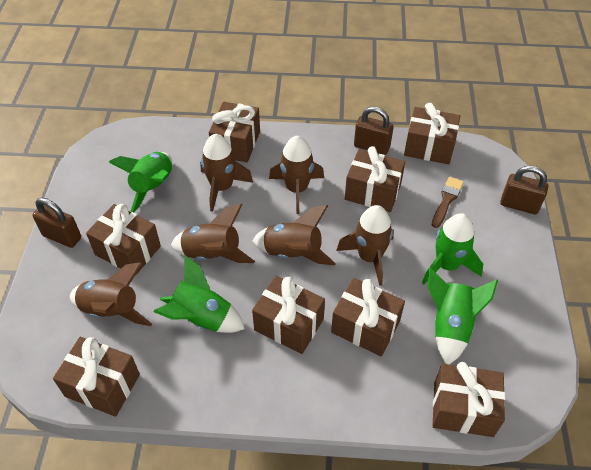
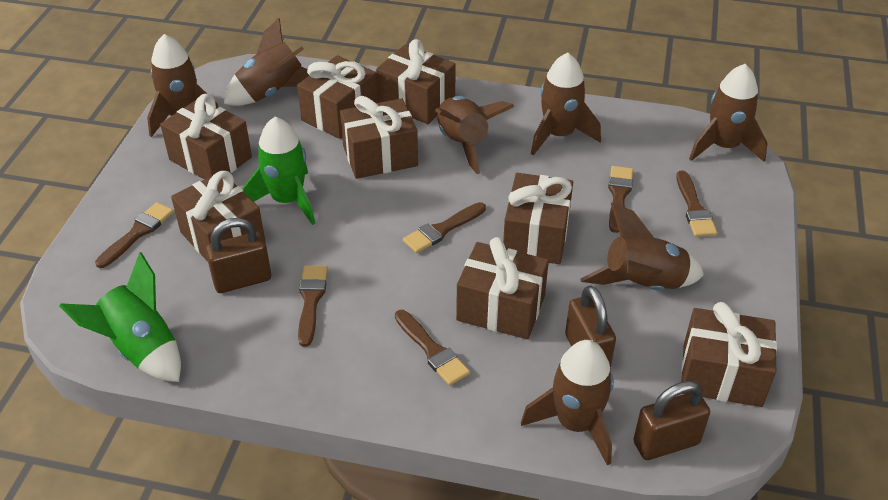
brown brush: 1 -> 6
brown rocket: 6 -> 7
green rocket: 4 -> 2

